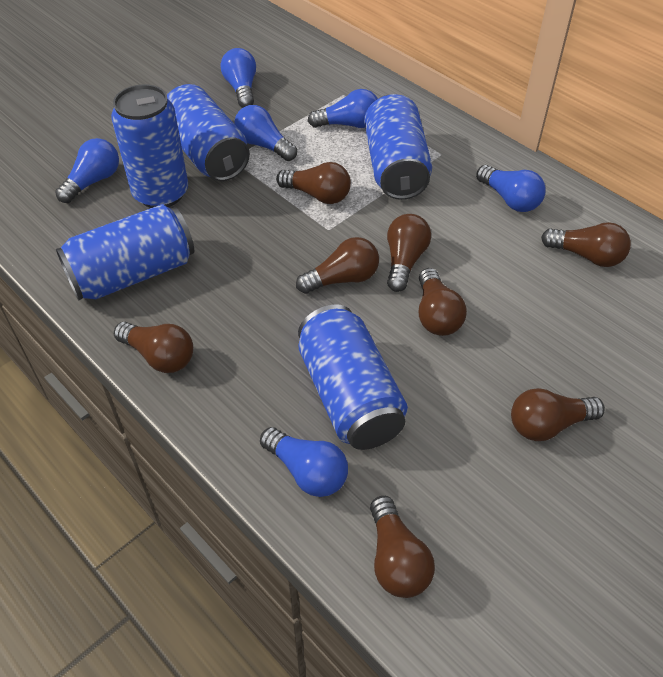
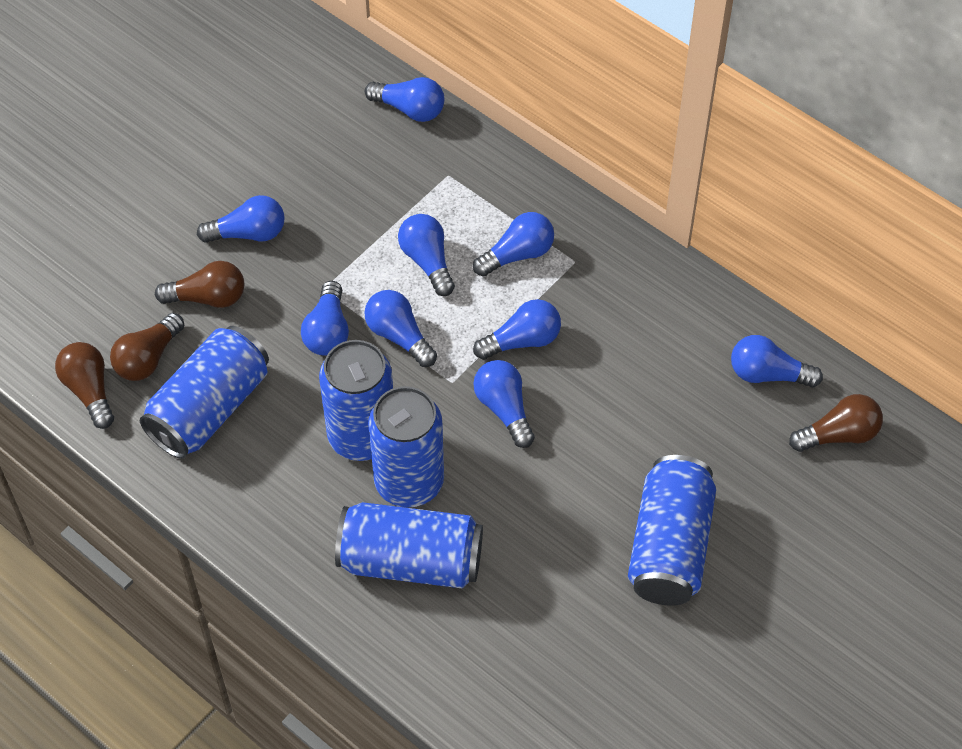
blue light bulb: 6 -> 9
brown light bulb: 8 -> 4

